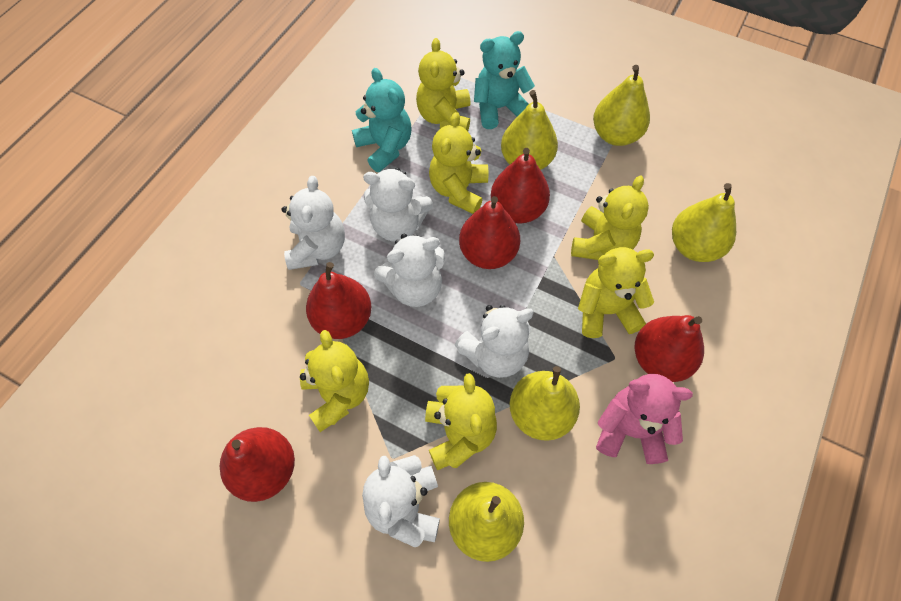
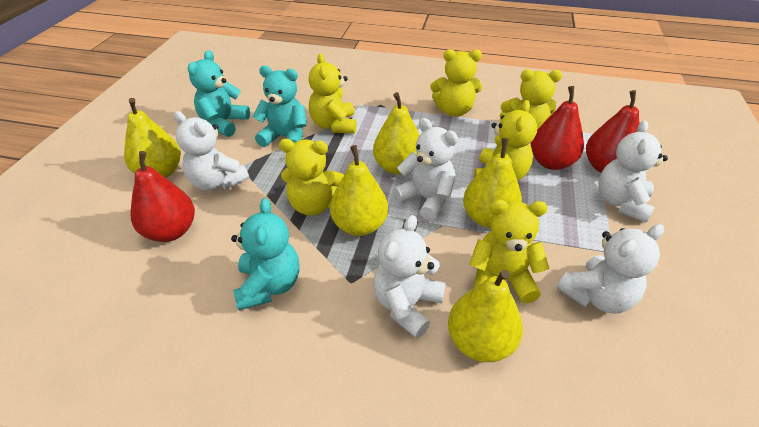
pink teddy bear: 1 -> 0
red pear: 5 -> 3
turquoise teddy bear: 2 -> 3

